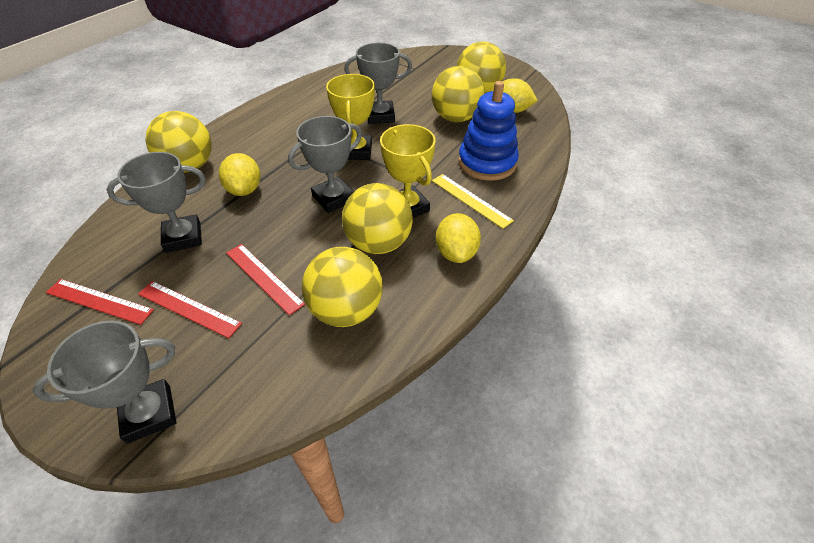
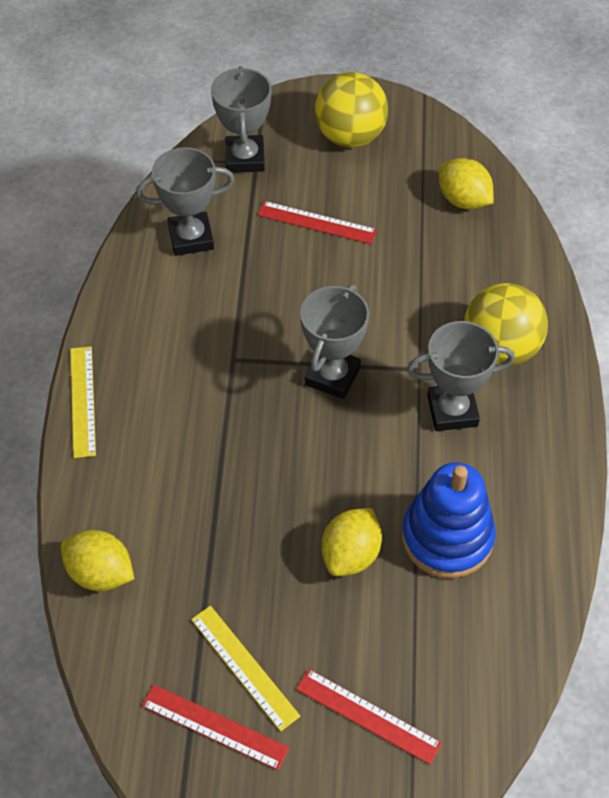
yellow ball: 5 -> 2
yellow ruler: 1 -> 2
yellow trophy: 2 -> 0

